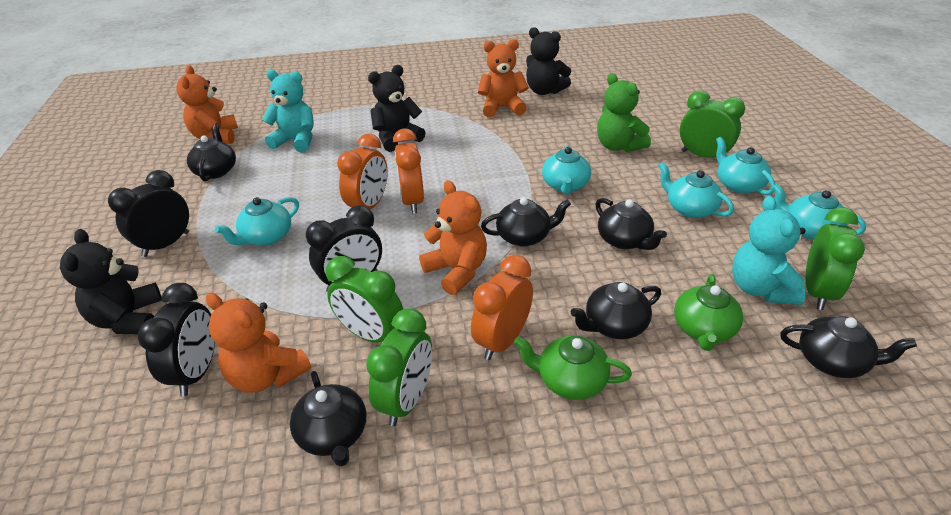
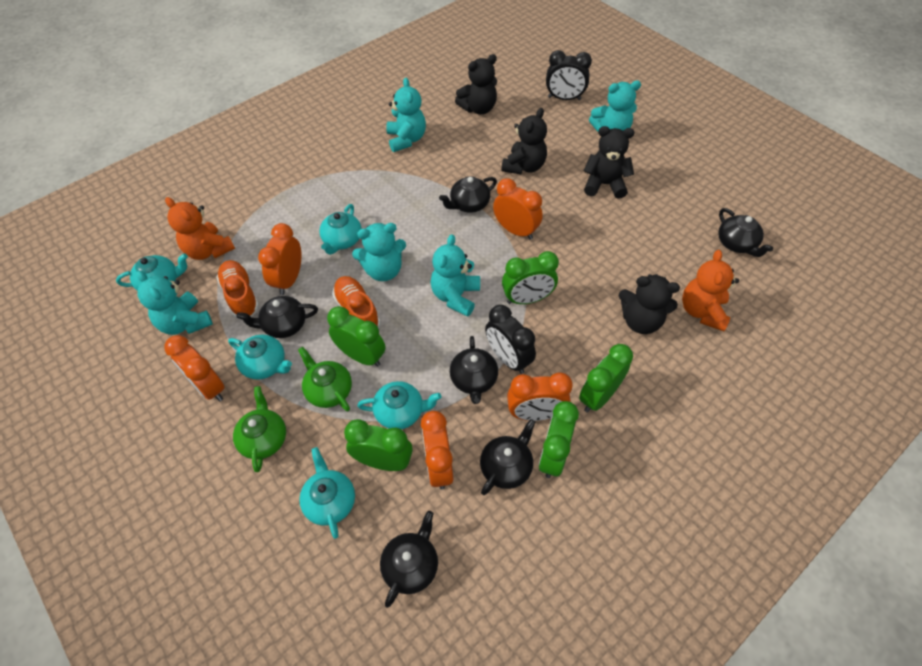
black clock: 3 -> 2
black teddy bear: 3 -> 4
green clock: 4 -> 5
green teddy bear: 1 -> 0
orange clock: 3 -> 5
orange shoe: 0 -> 2
orange teddy bear: 4 -> 2
turquoise teddy bear: 2 -> 5

